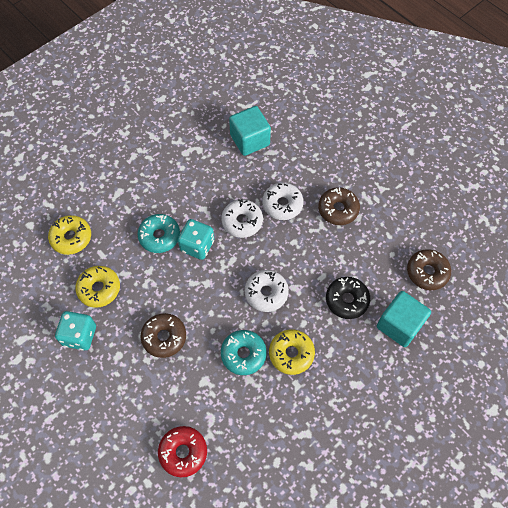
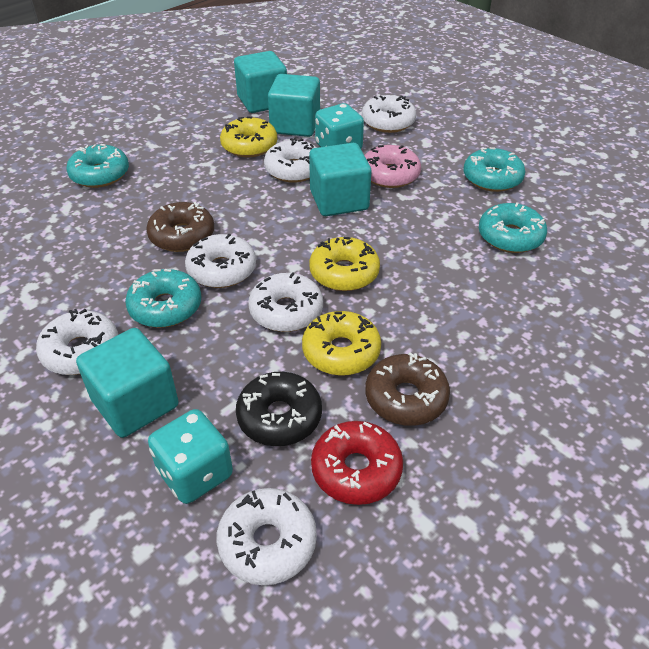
brown donut: 3 -> 2
pink donut: 0 -> 1
turquoise cube: 2 -> 4
turquoise donut: 2 -> 4
white donut: 3 -> 6

